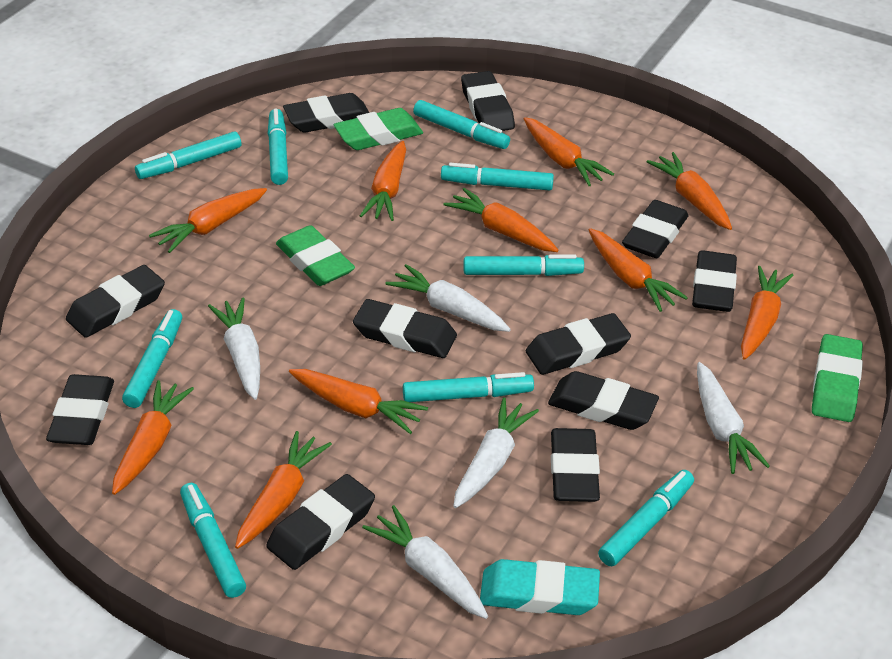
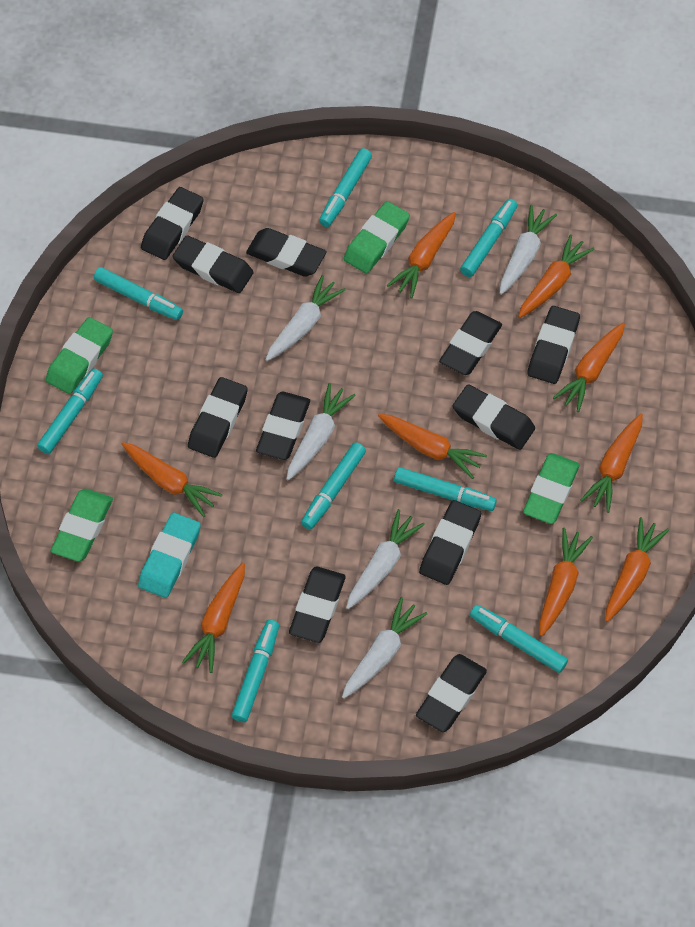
green eraser: 3 -> 4
orange carrot: 10 -> 9
turquoise marker: 9 -> 8

